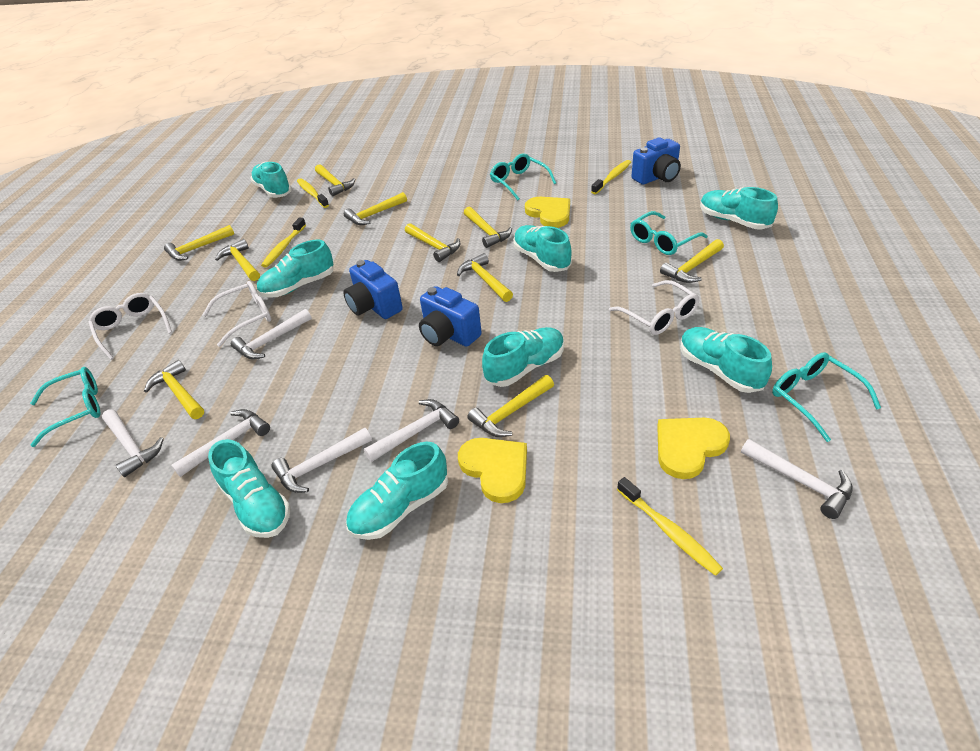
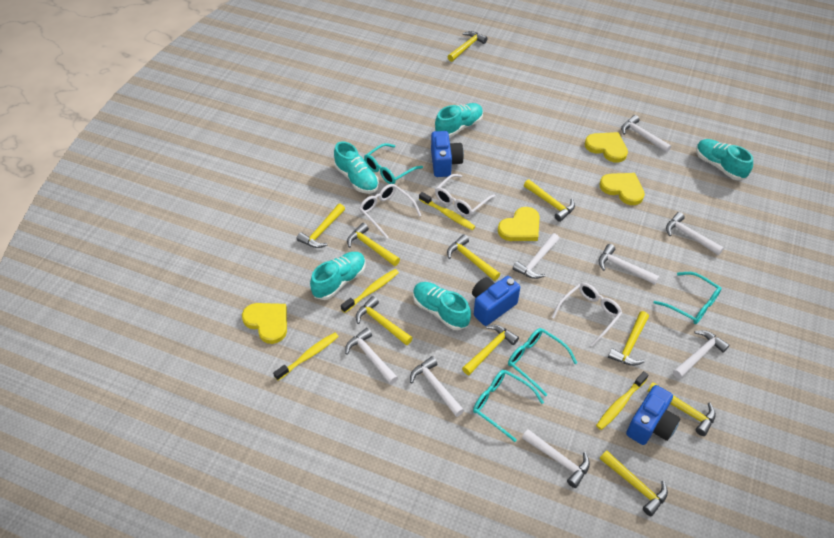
turquoise shoe: 8 -> 5
white hammer: 6 -> 8
yellow heart: 3 -> 4

